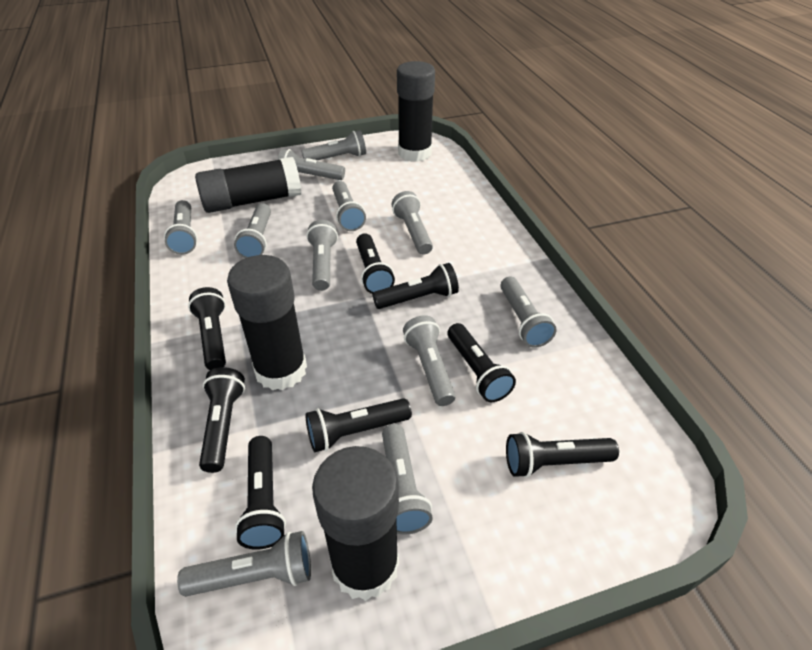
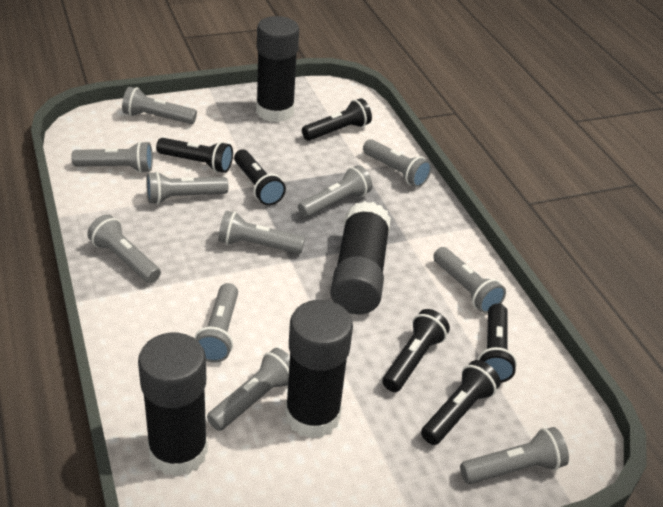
black flashlight: 8 -> 6

